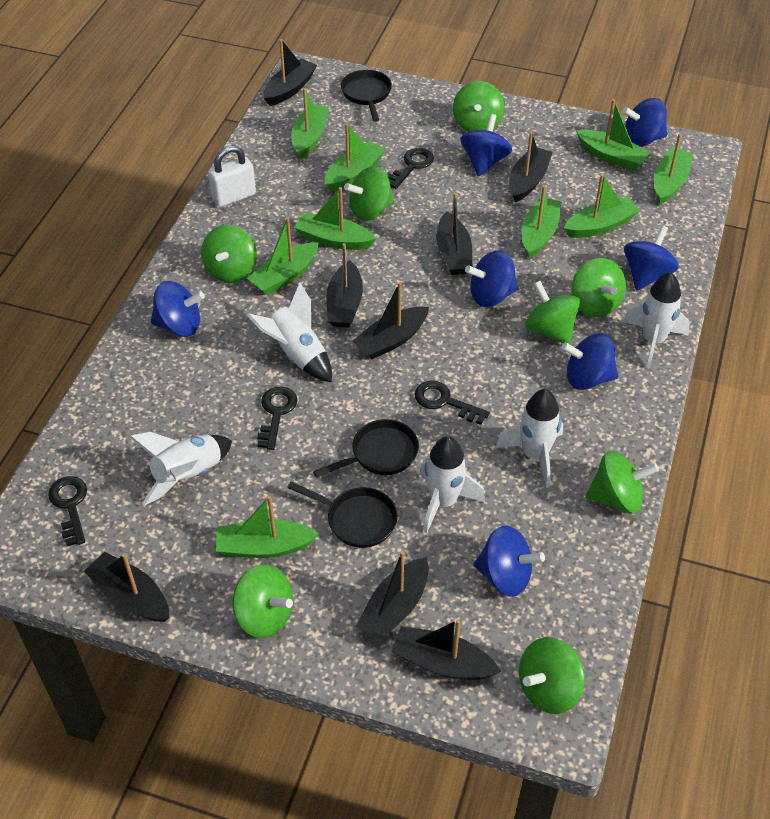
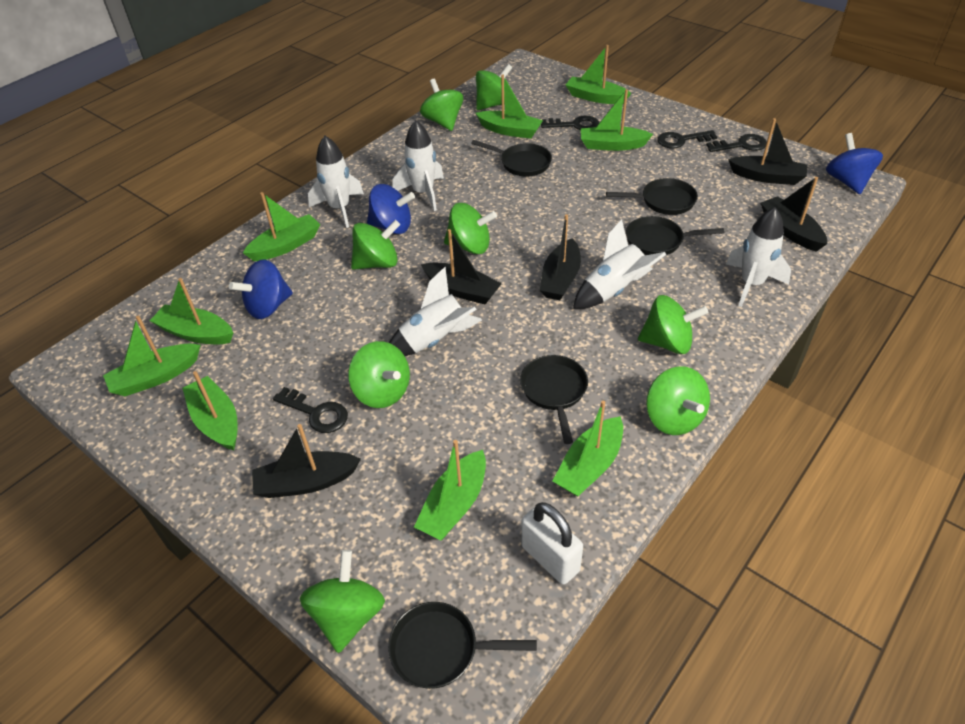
black boat: 8 -> 5
black pan: 3 -> 5
blue spinning top: 7 -> 3

